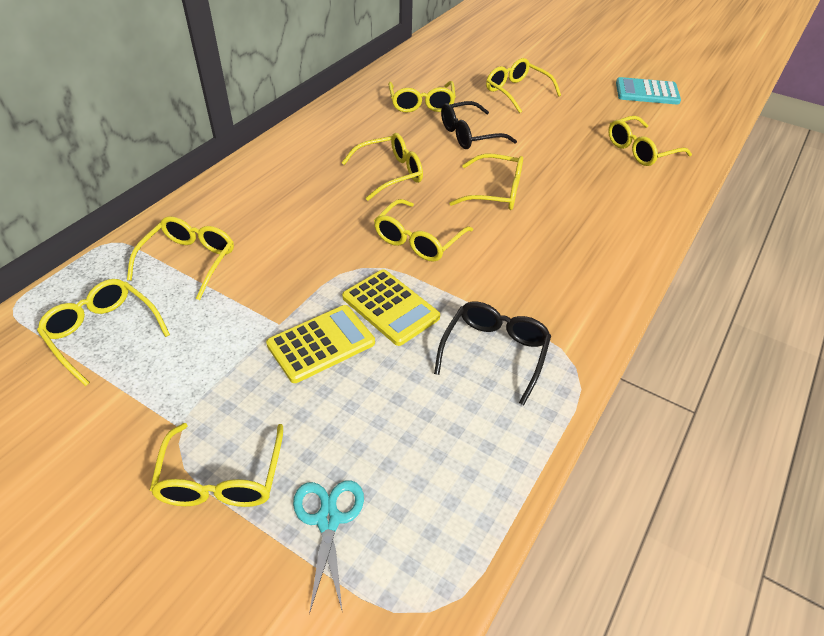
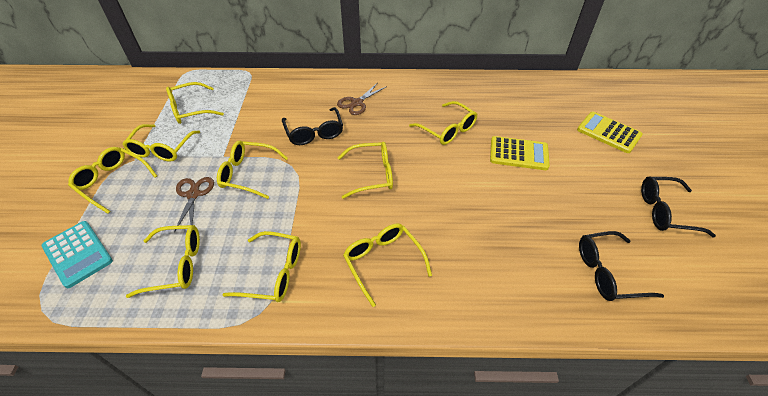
black glasses: 2 -> 3
brown scissors: 0 -> 2
turquoise scissors: 1 -> 0

